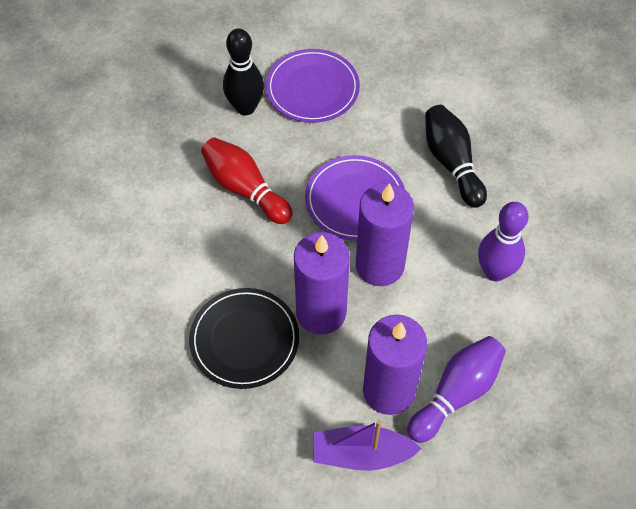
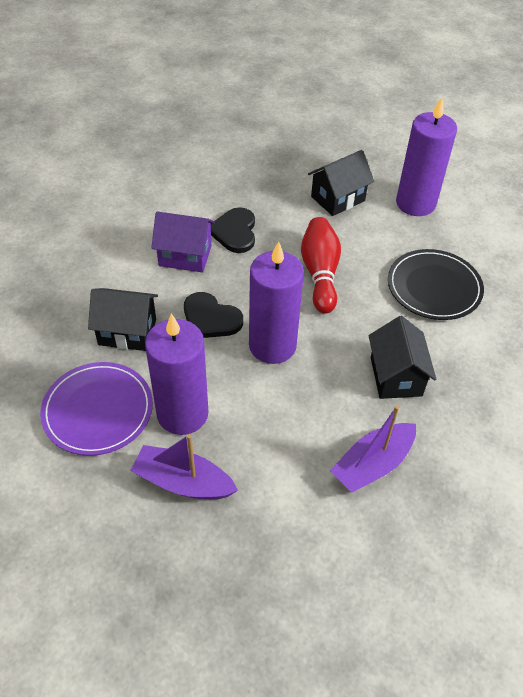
black bowling pin: 2 -> 0
black heart: 0 -> 2
black house: 0 -> 3
purple boat: 1 -> 2
purple bowling pin: 2 -> 0
purple house: 0 -> 1
purple plate: 2 -> 1

